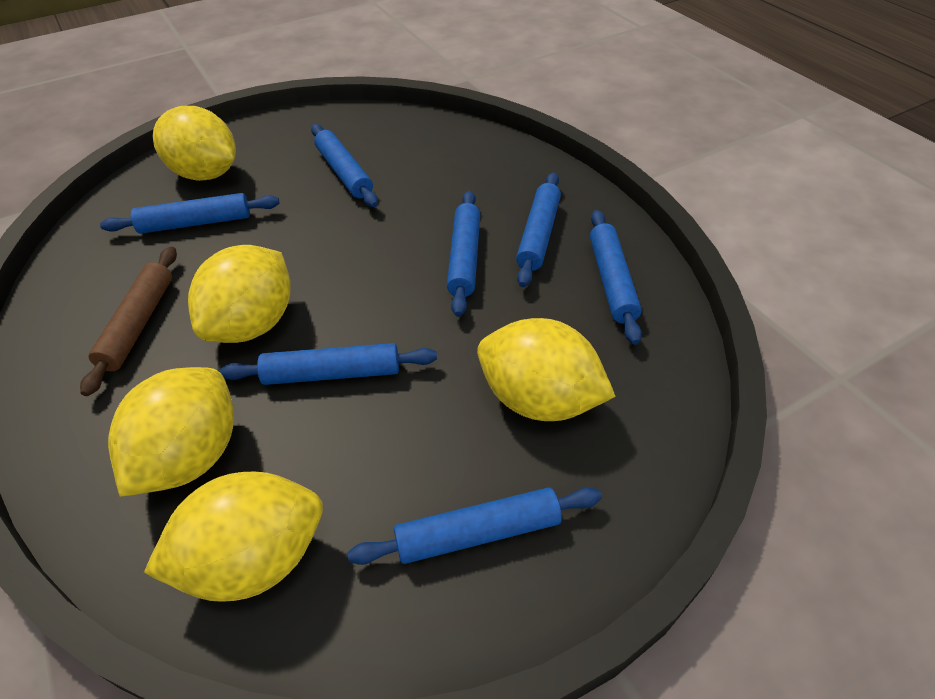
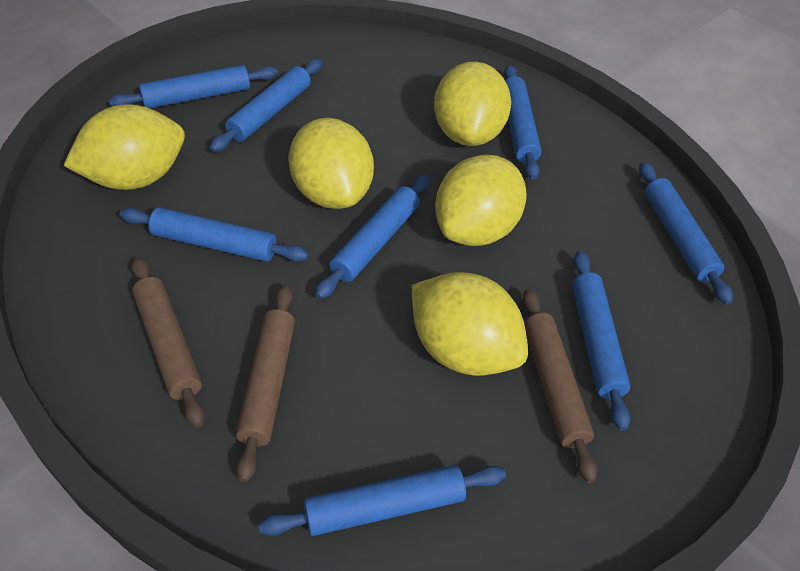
blue rolling pin: 7 -> 8
brown rolling pin: 1 -> 3

